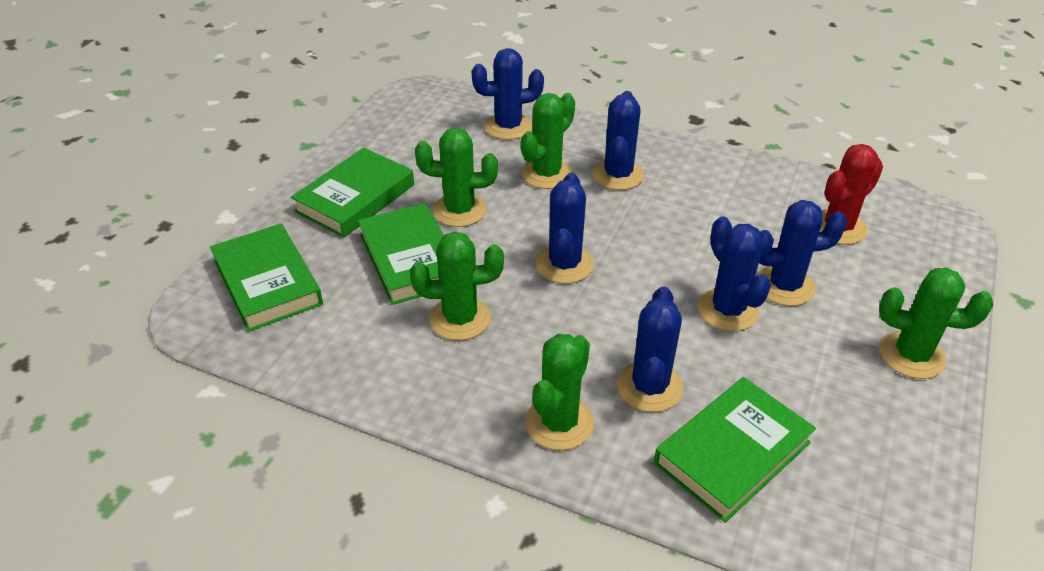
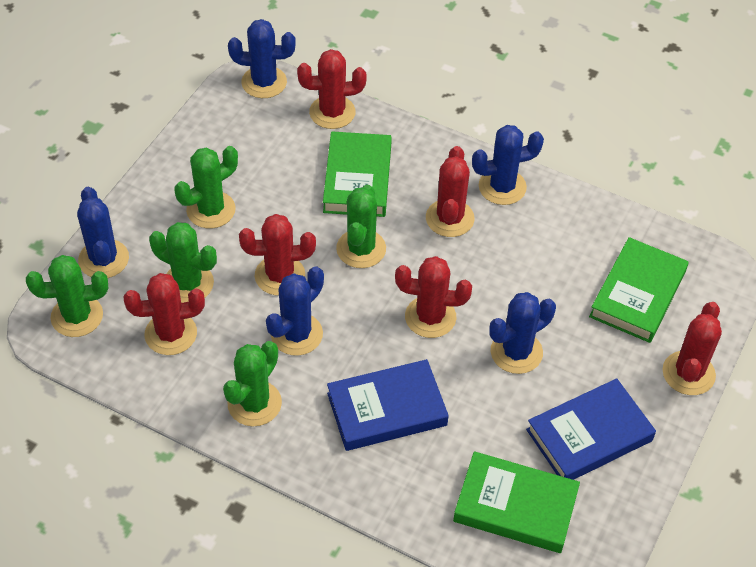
blue book: 0 -> 2
blue cactus: 6 -> 5
green book: 4 -> 3
red cactus: 1 -> 6

